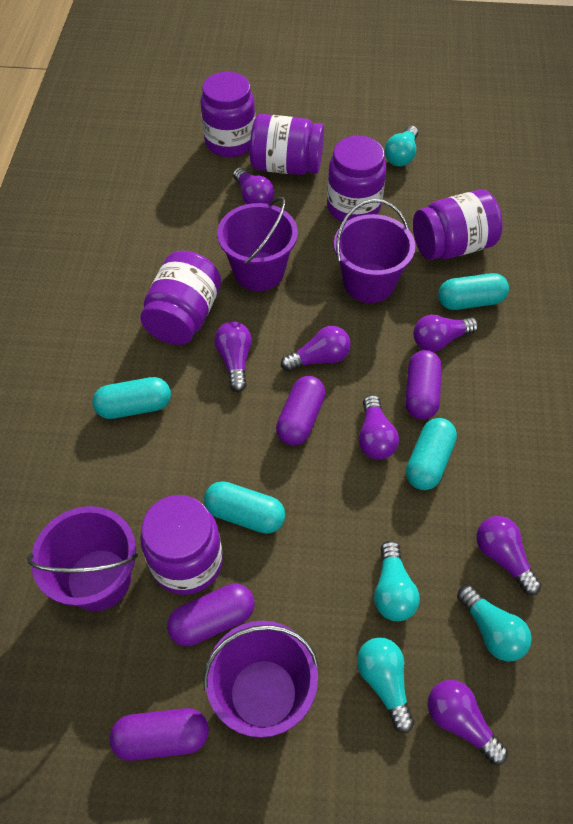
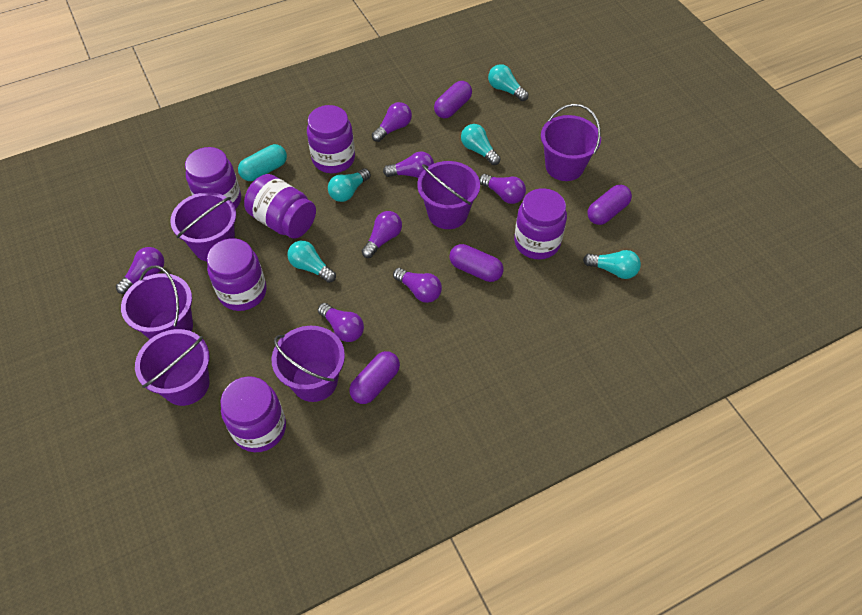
purple bucket: 4 -> 6
turquoise capsule: 4 -> 1
turquoise light bulb: 4 -> 5

